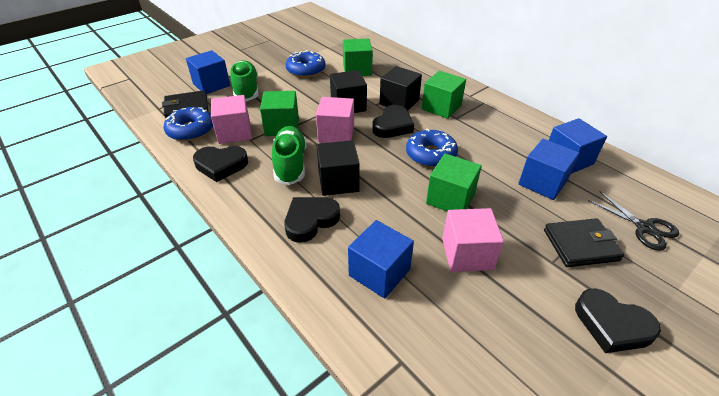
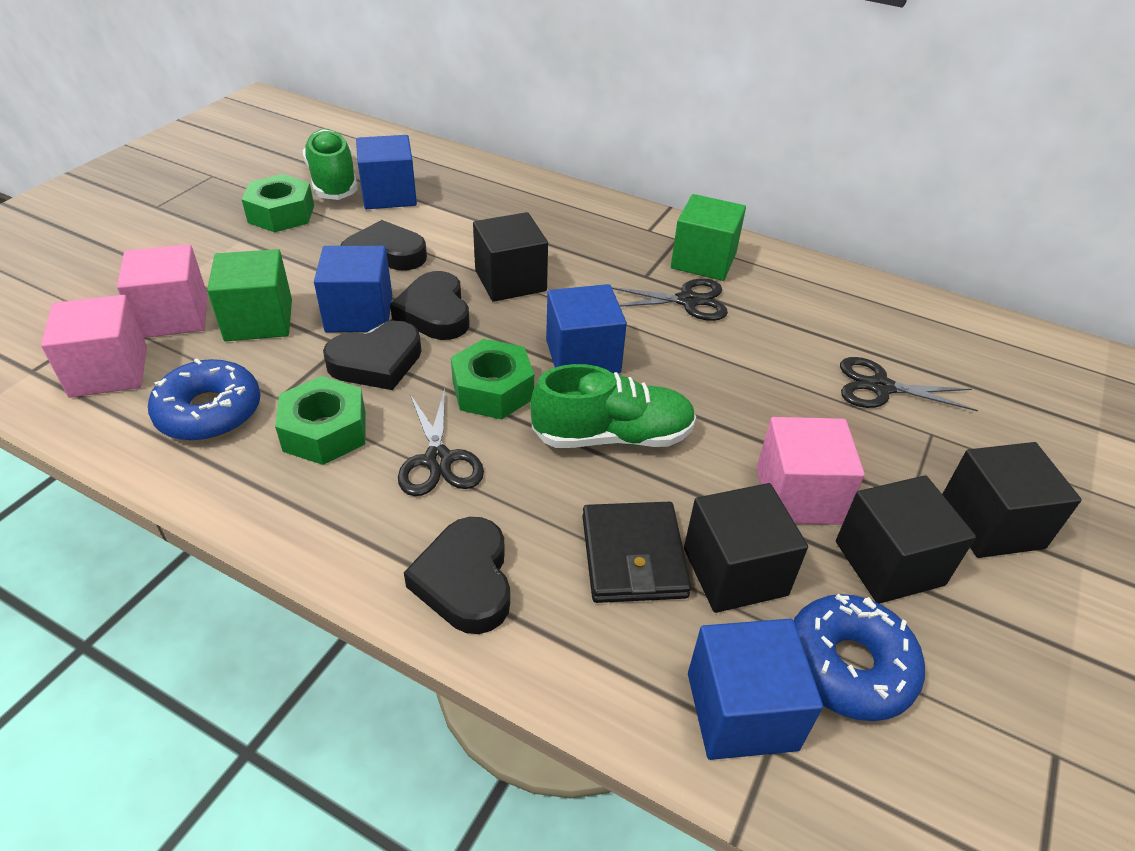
black cube: 3 -> 4
black scissors: 1 -> 3
black wallet: 2 -> 1
blue donut: 3 -> 2
green cube: 4 -> 2
green nut: 0 -> 3

